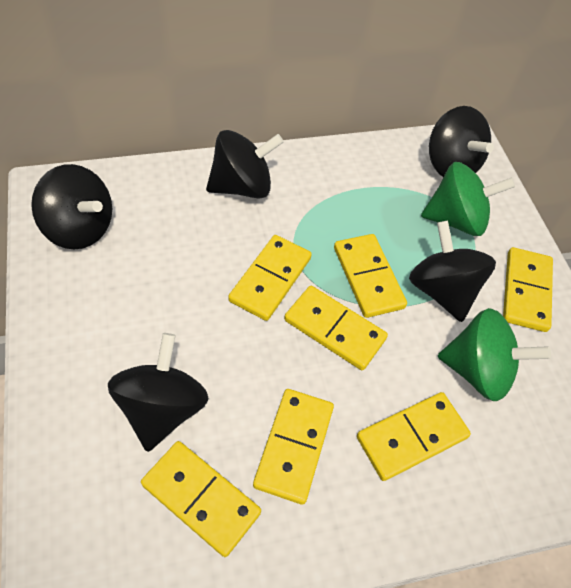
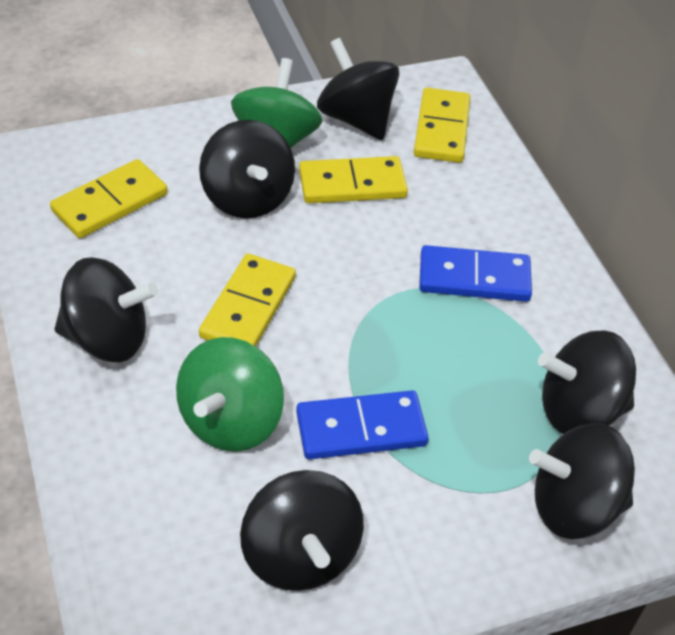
black spinning top: 5 -> 6
blue domino: 0 -> 2
yellow domino: 7 -> 4

